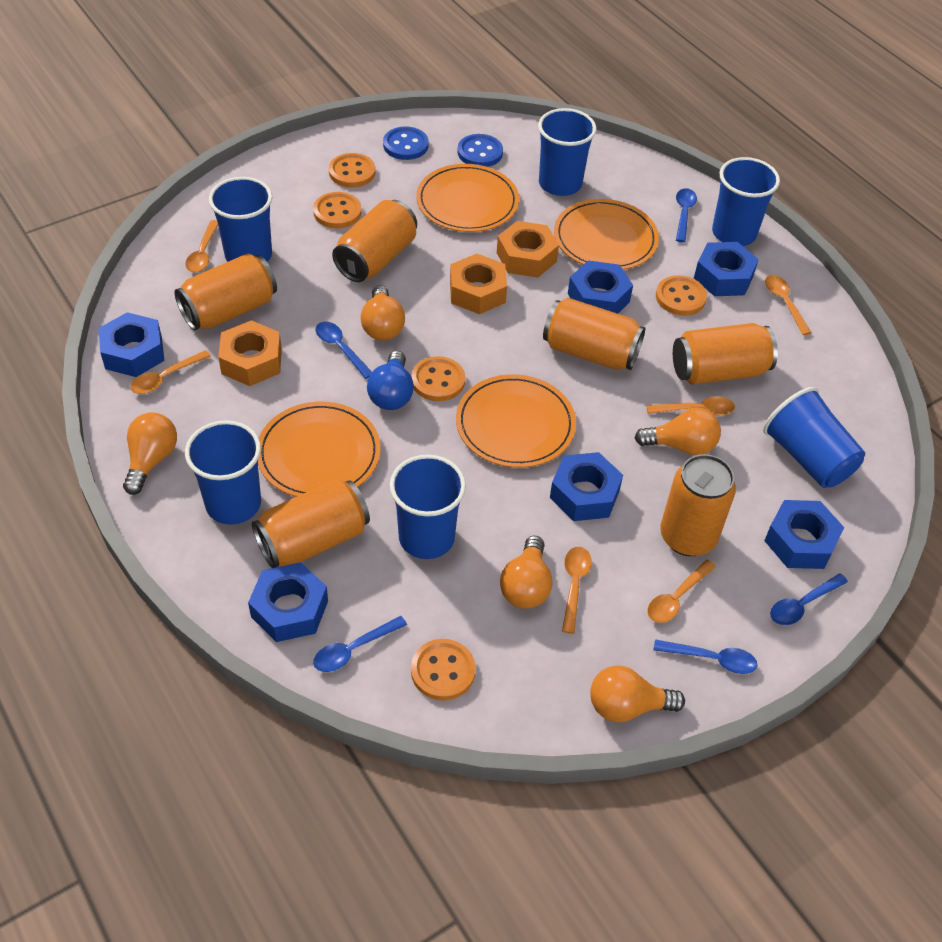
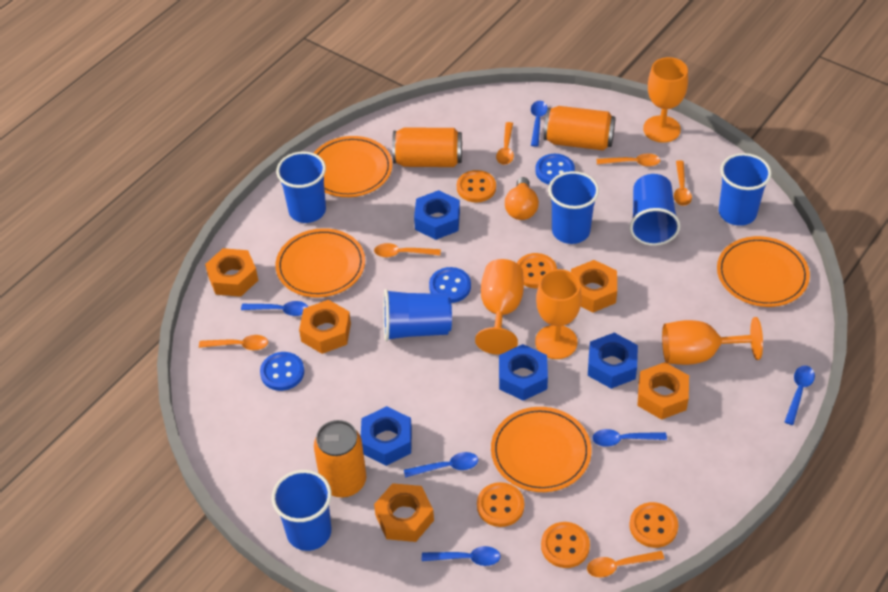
blue button: 2 -> 3
blue light bulb: 1 -> 0
blue nut: 6 -> 4
blue spoon: 5 -> 6
orange can: 6 -> 3
orange goblet: 0 -> 4
orange light bulb: 5 -> 1
orange nut: 3 -> 5

